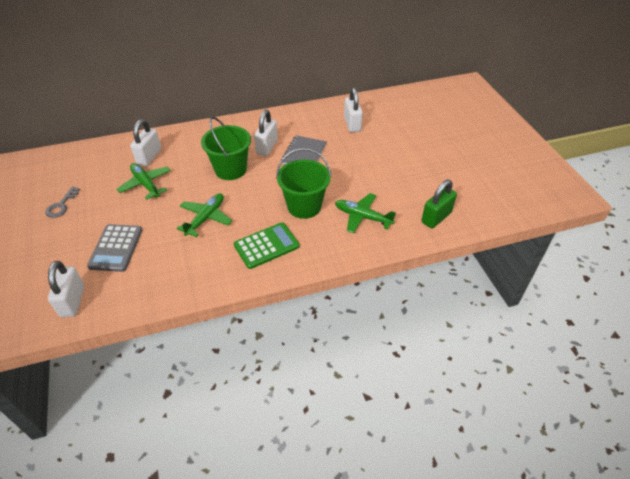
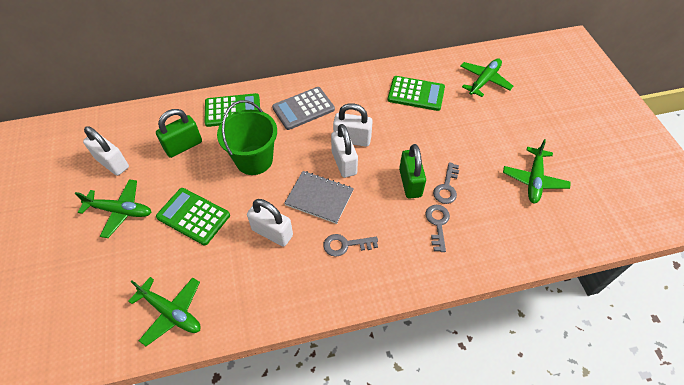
green bucket: 2 -> 1
green calculator: 1 -> 3
green padlock: 1 -> 2
green plane: 3 -> 4
grey key: 1 -> 3

